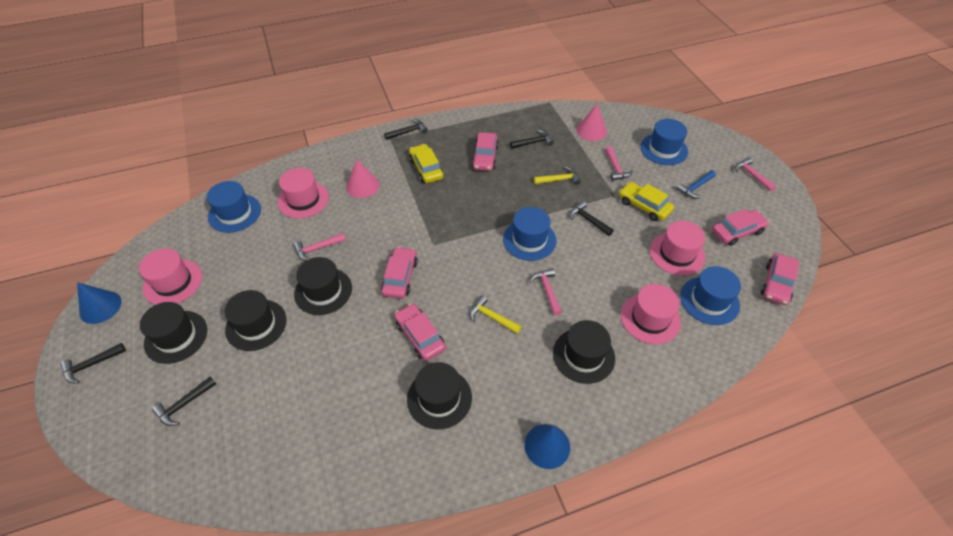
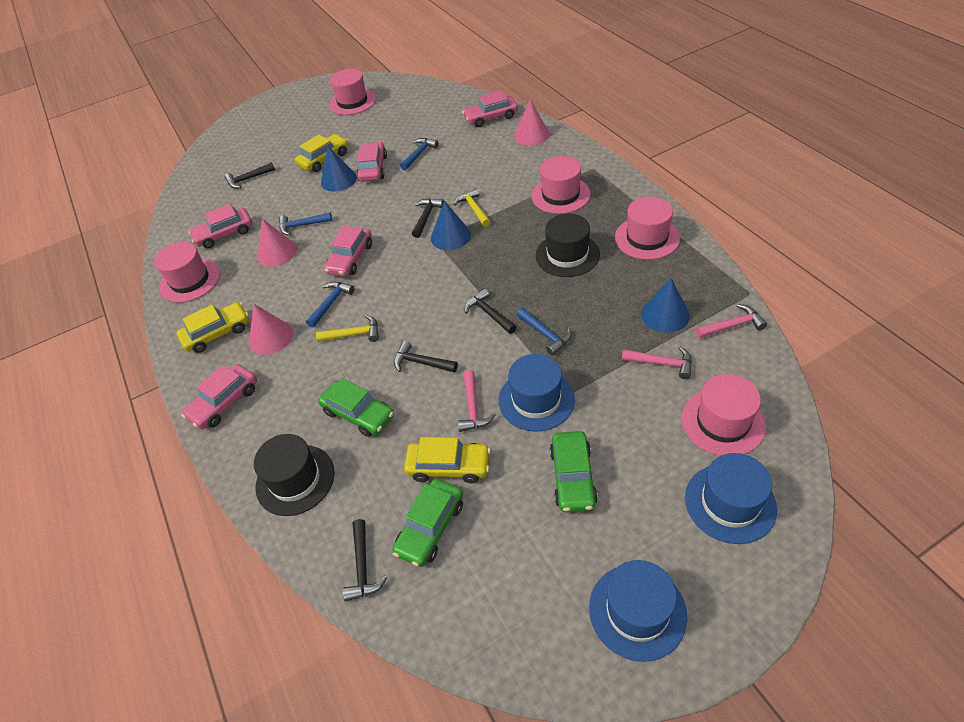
black hat: 5 -> 2
blue cone: 2 -> 3
blue hammer: 1 -> 4
blue hat: 4 -> 3
green car: 0 -> 3
pink cone: 2 -> 3
pink hammer: 4 -> 3
pink hat: 4 -> 5
yellow car: 2 -> 3

